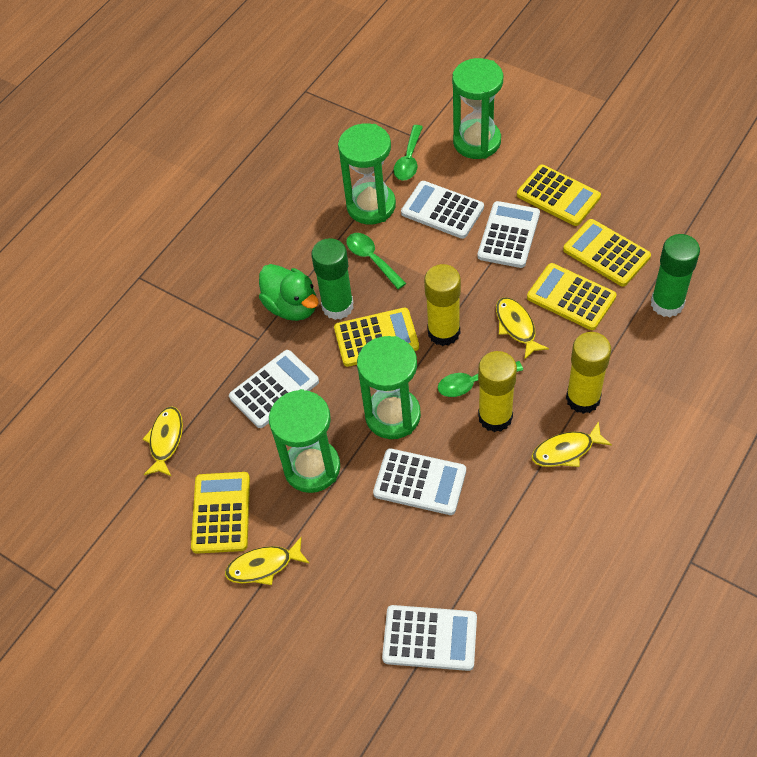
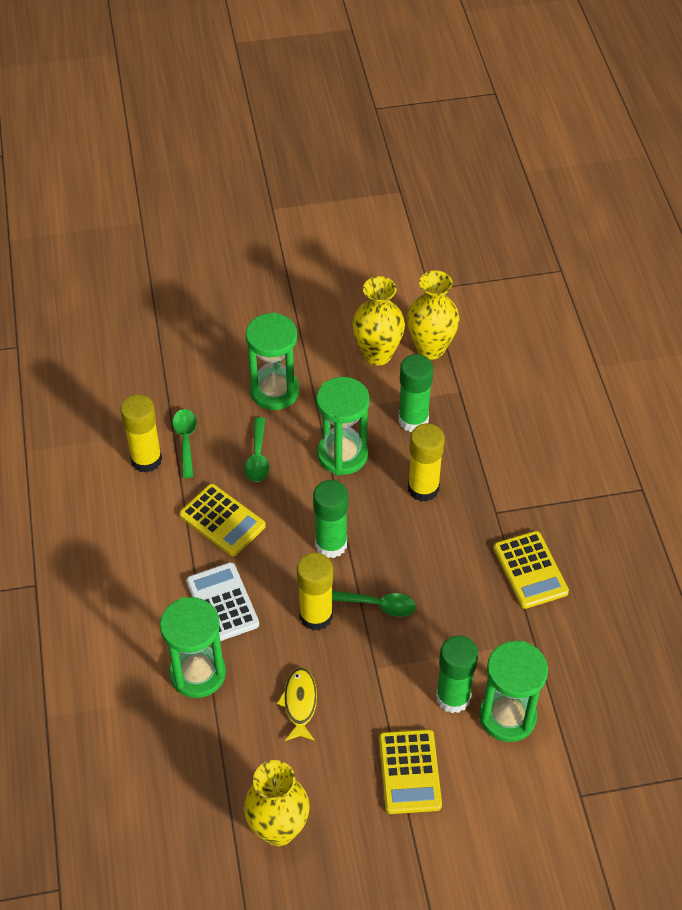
green duck: 1 -> 0
green glue stick: 2 -> 3
white calculator: 5 -> 1
yellow calculator: 5 -> 3
yellow fish: 4 -> 1
yellow vase: 0 -> 3

